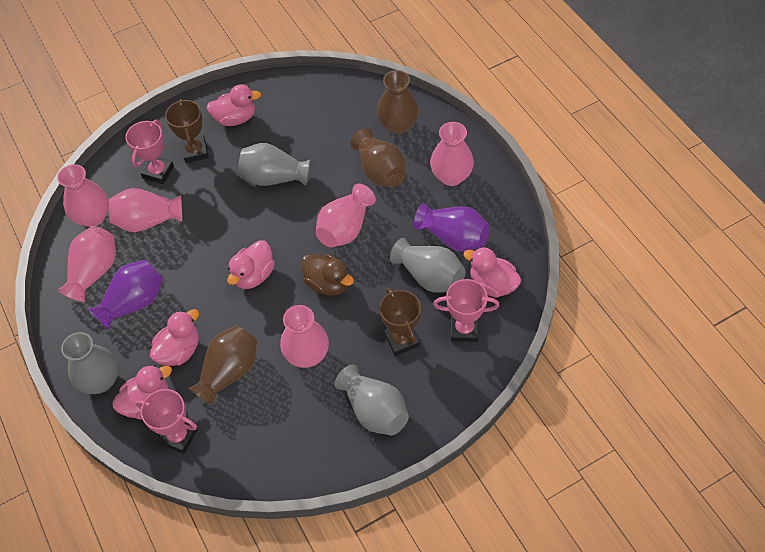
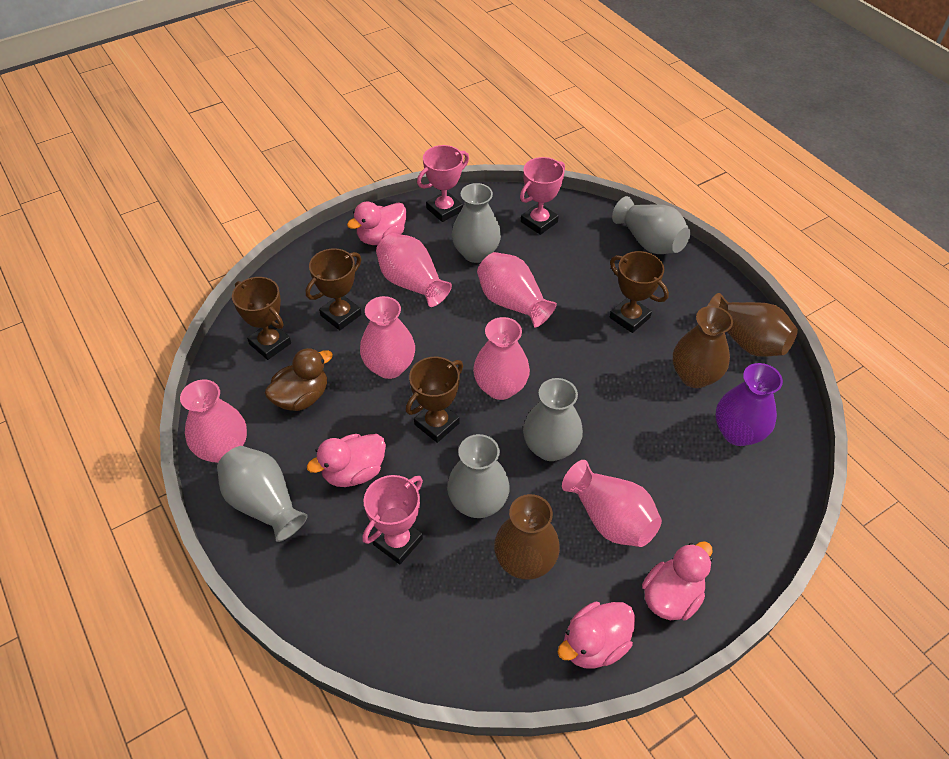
brown trophy: 2 -> 4
grey vase: 4 -> 5
pink duck: 5 -> 4
purple vase: 2 -> 1

